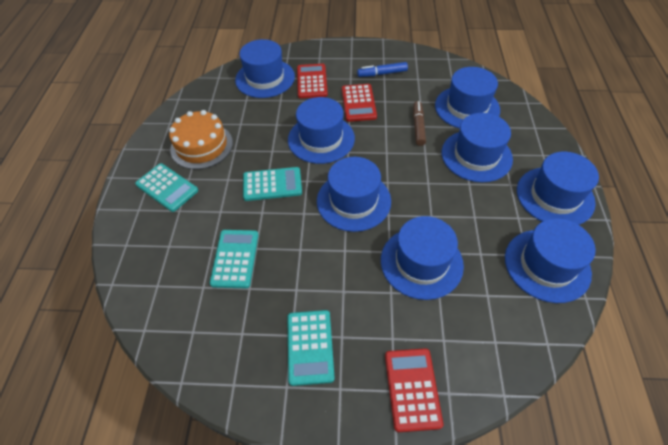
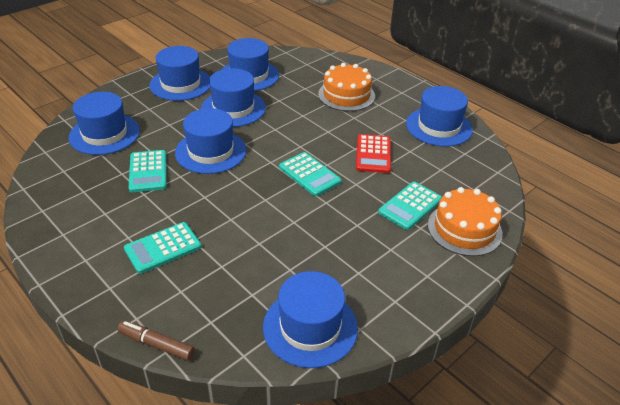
blue hat: 8 -> 7
blue marker: 1 -> 0
orange cake: 1 -> 2
red calculator: 3 -> 1

